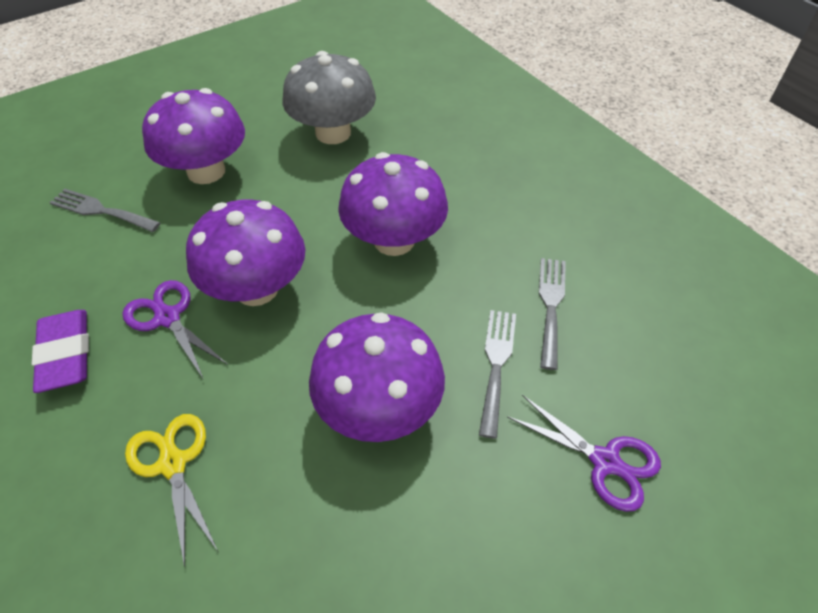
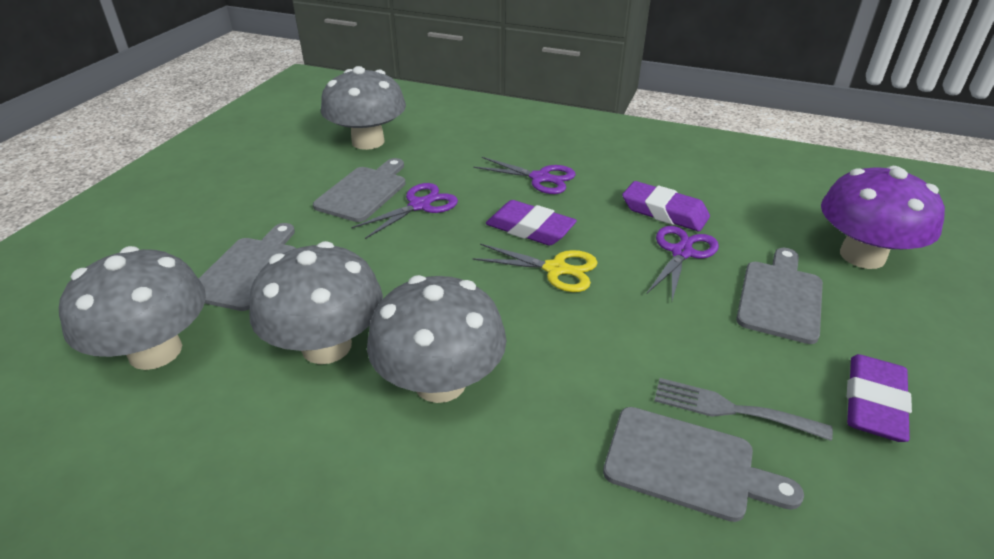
grey cutting board: 0 -> 4
grey fork: 3 -> 1
grey mushroom: 1 -> 4
purple eraser: 1 -> 3
purple mushroom: 4 -> 1
purple scissors: 2 -> 3

